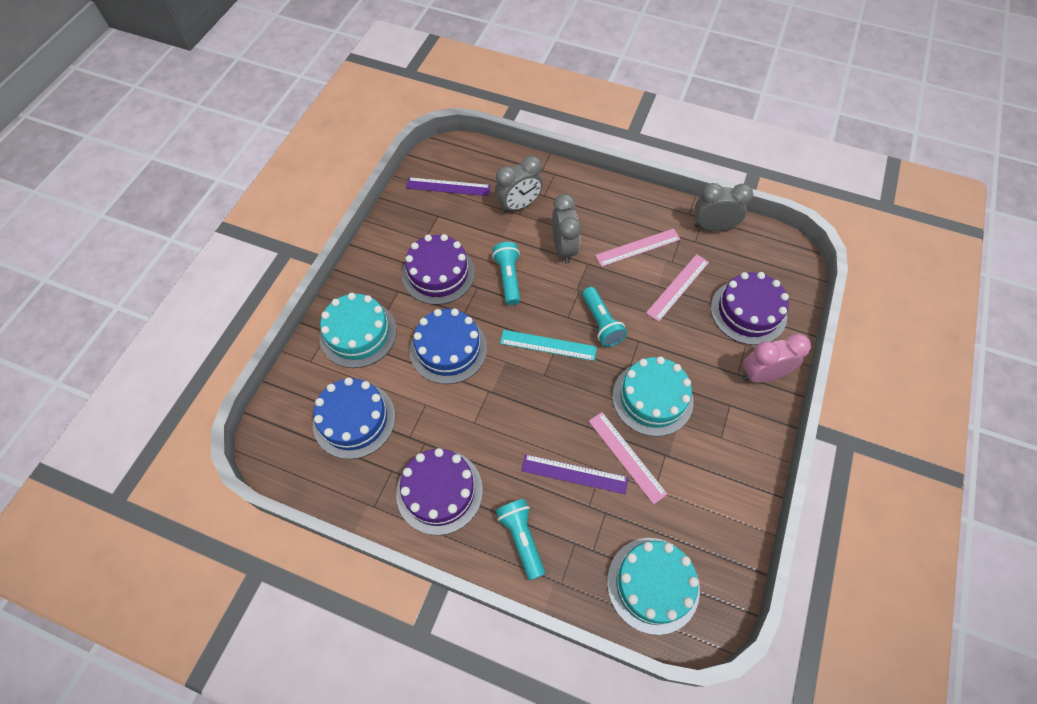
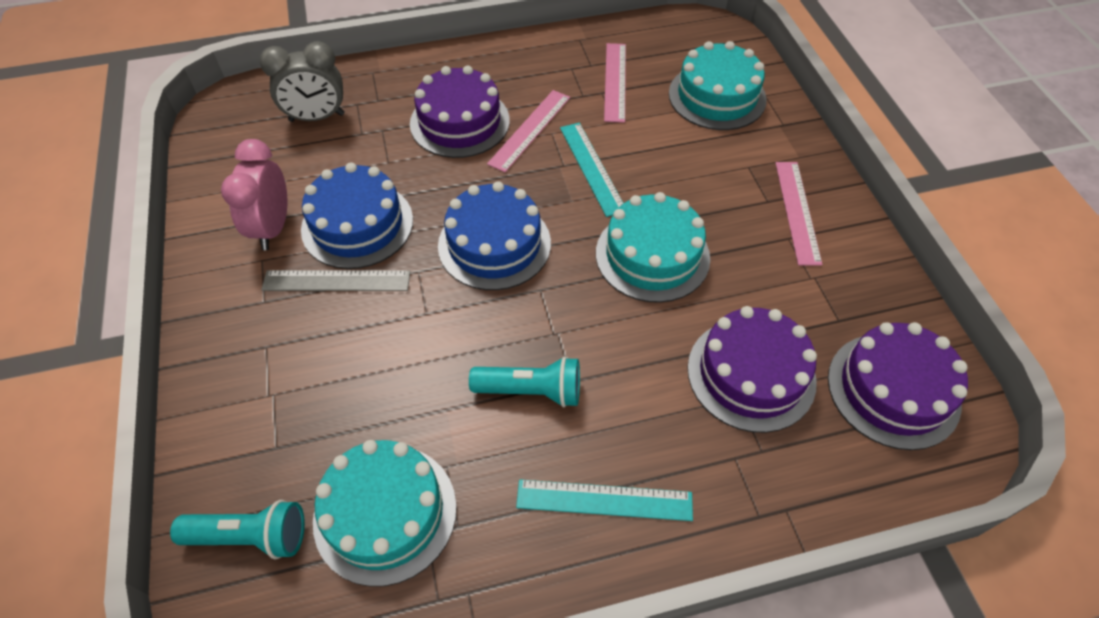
grey clock: 3 -> 1
grey ruler: 0 -> 1
purple ruler: 2 -> 0
turquoise flashlight: 3 -> 2
turquoise ruler: 1 -> 2

